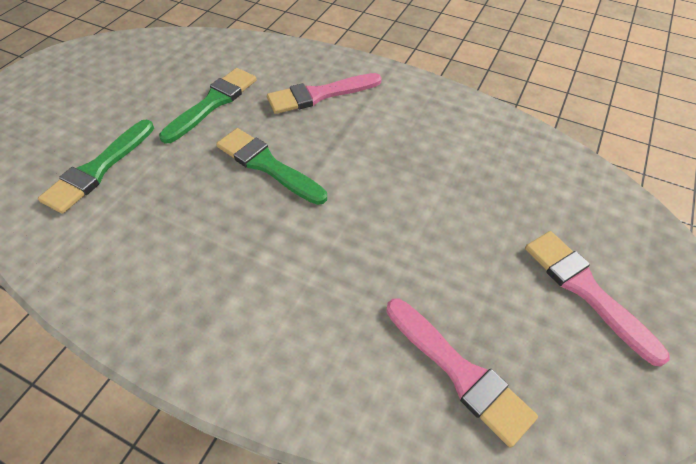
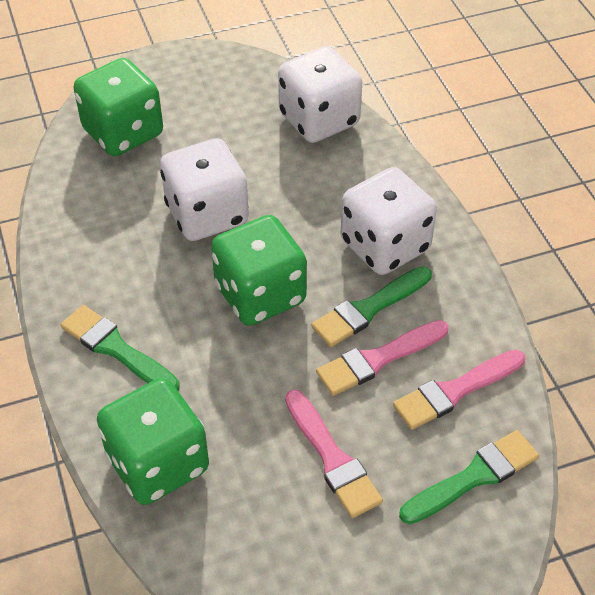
green dice: 0 -> 3
white dice: 0 -> 3

